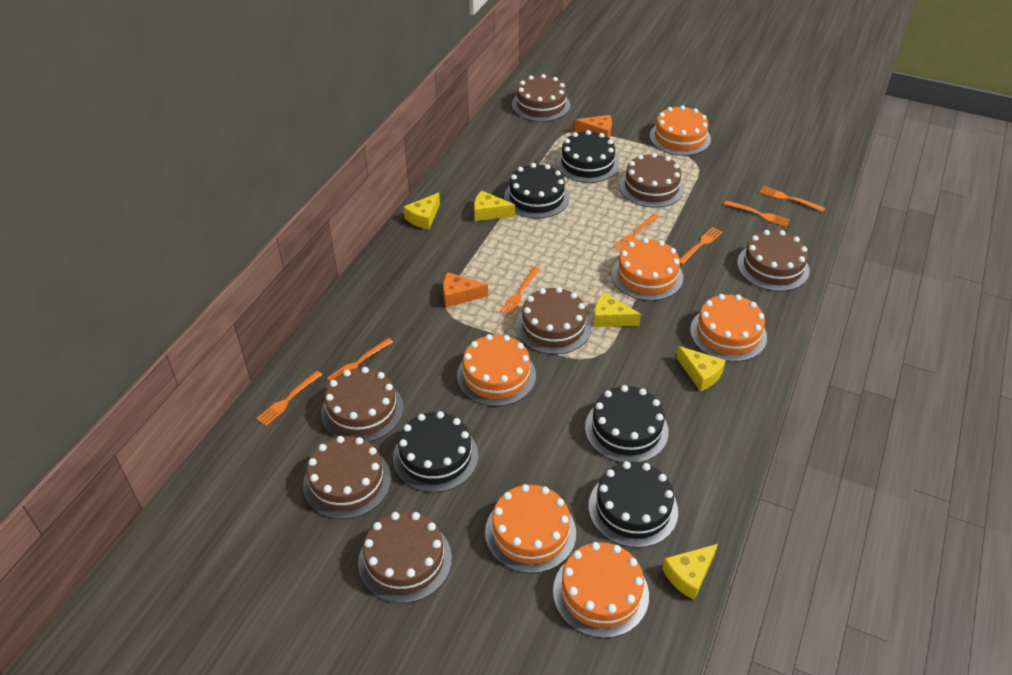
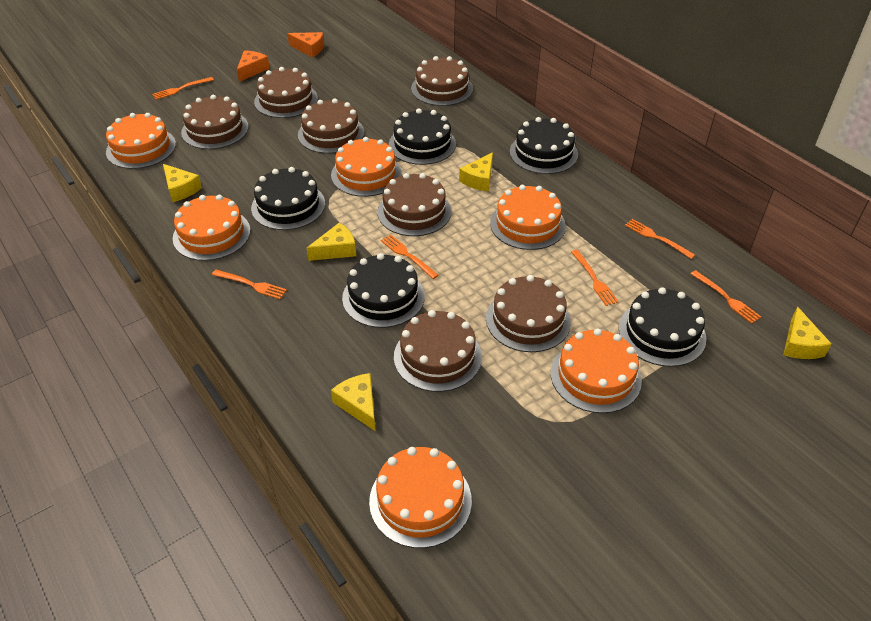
orange fork: 7 -> 6

